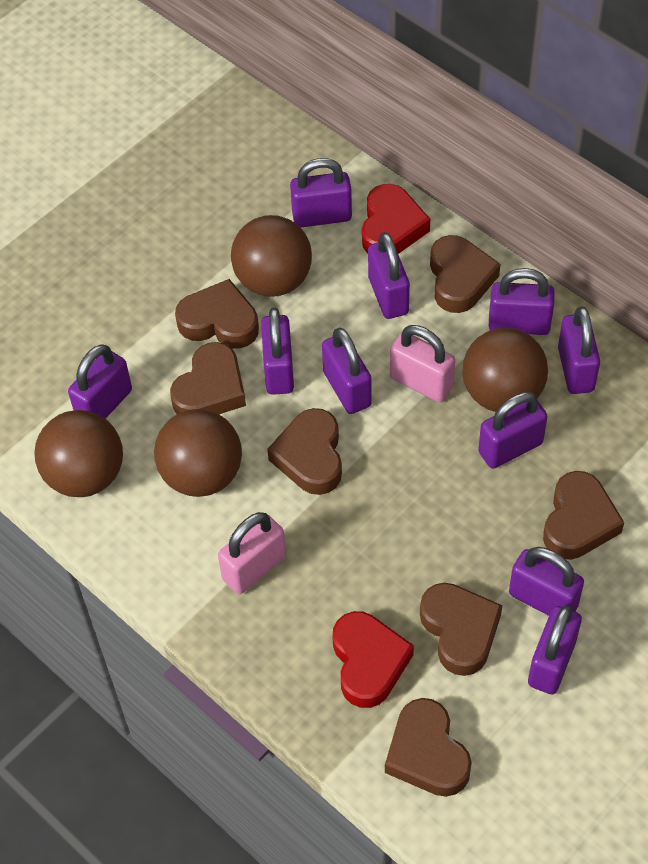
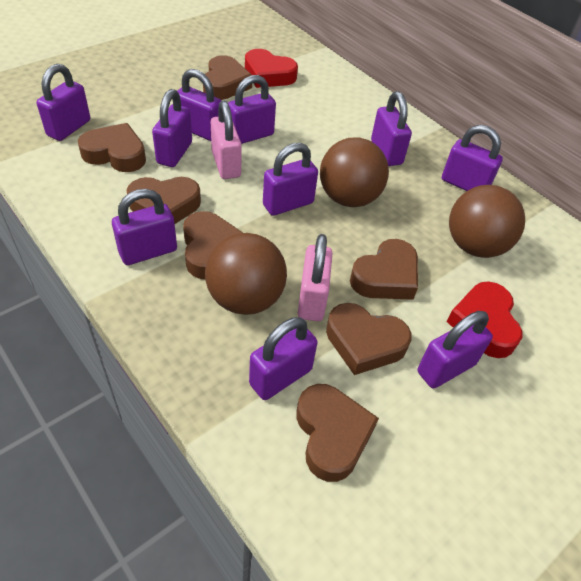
brown ball: 4 -> 3

